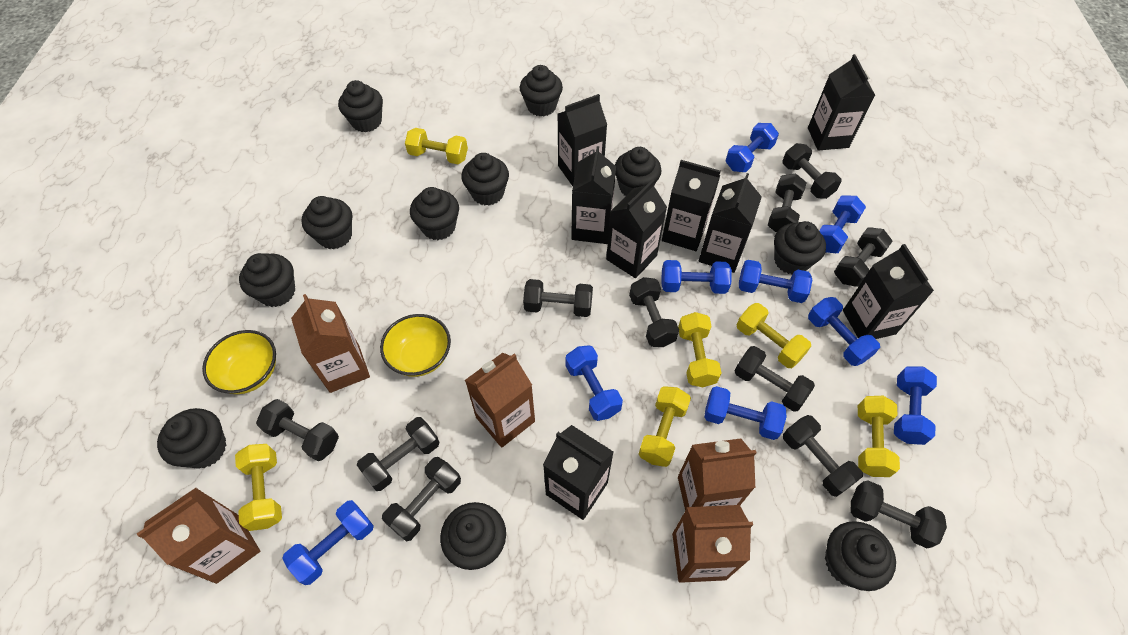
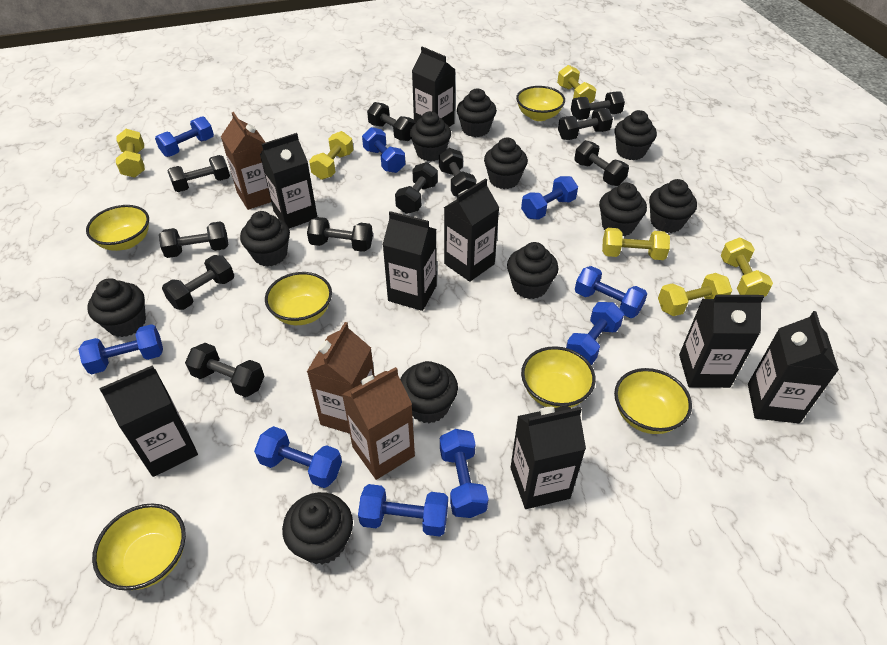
brown carton: 5 -> 3
yellow bowl: 2 -> 6

